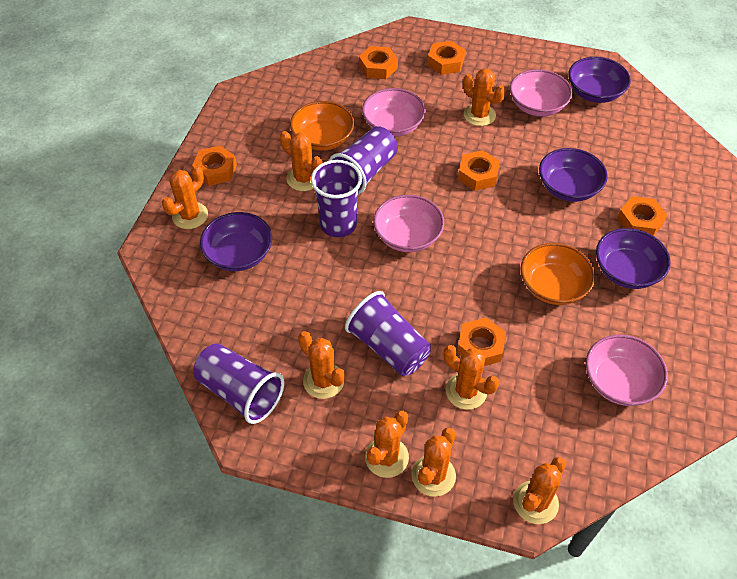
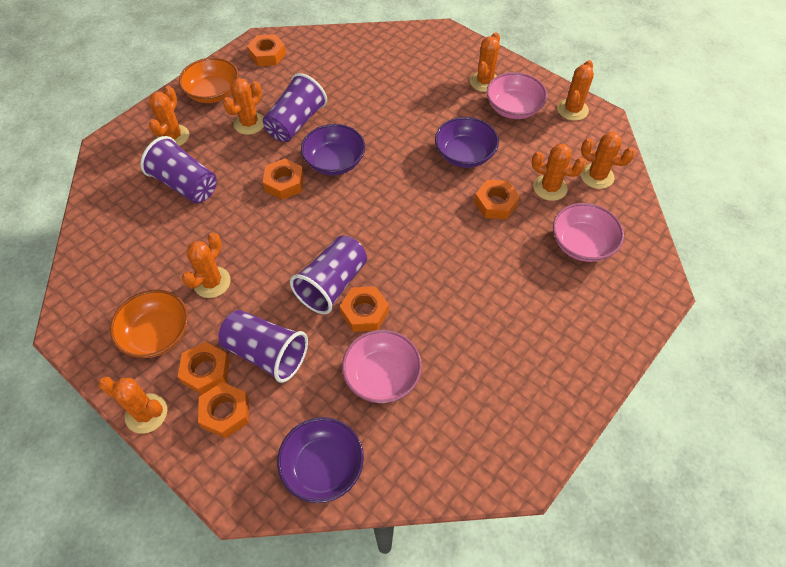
pink bowl: 4 -> 3
purple bowl: 4 -> 3

